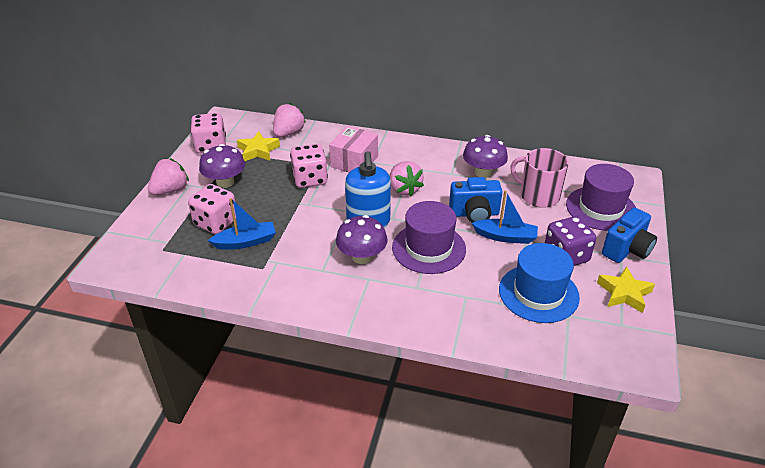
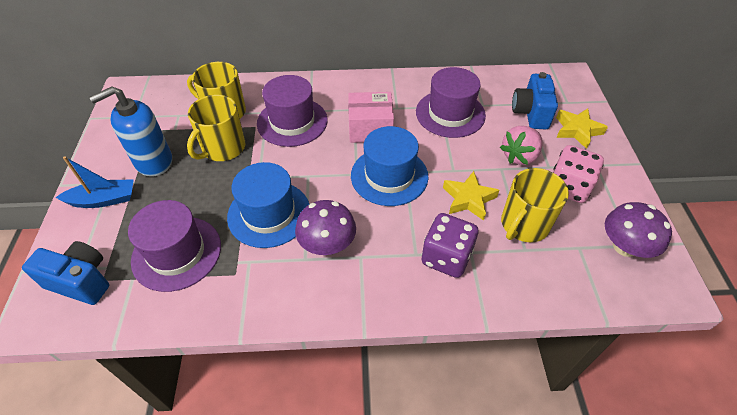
blue boat: 2 -> 1
blue hat: 1 -> 2
pink dice: 3 -> 1
pink mug: 1 -> 0
pink strawberry: 3 -> 1
purple hat: 2 -> 3
purple mushroom: 3 -> 2
yellow mug: 0 -> 3

